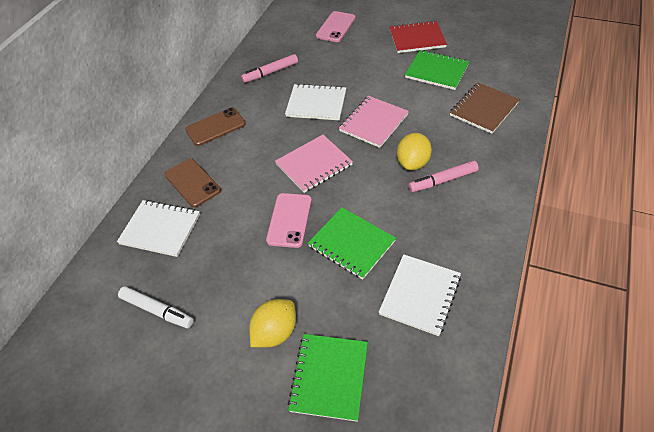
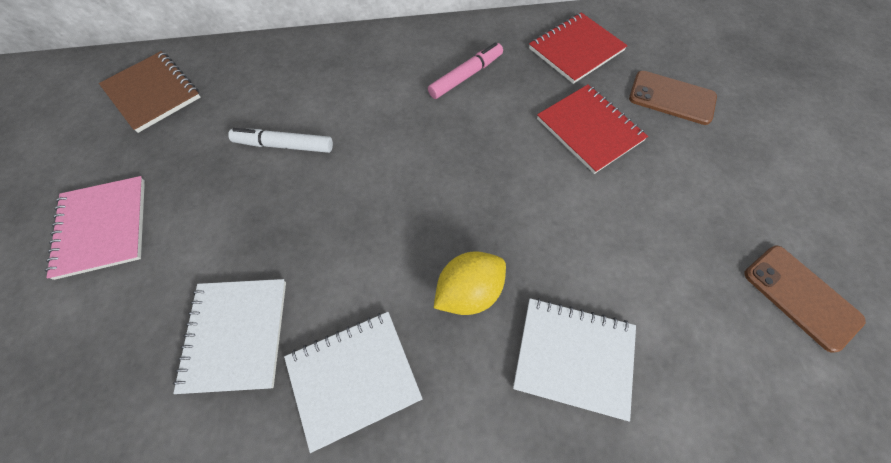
green notebook: 3 -> 0
pink marker: 2 -> 1
pink notebook: 2 -> 1
pink phone: 2 -> 0
red notebook: 1 -> 2
yellow lemon: 2 -> 1

